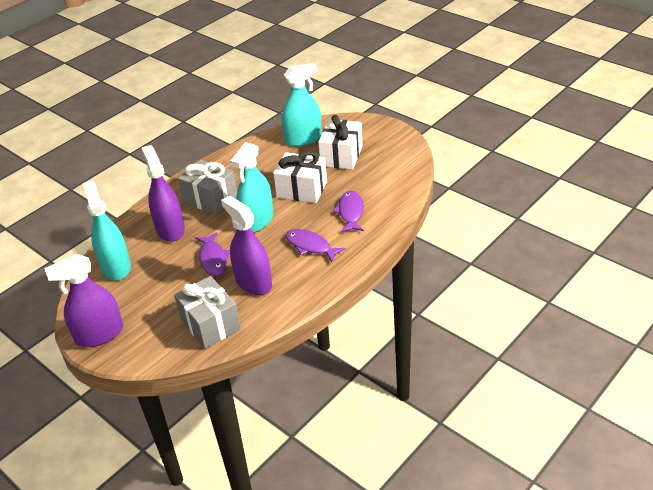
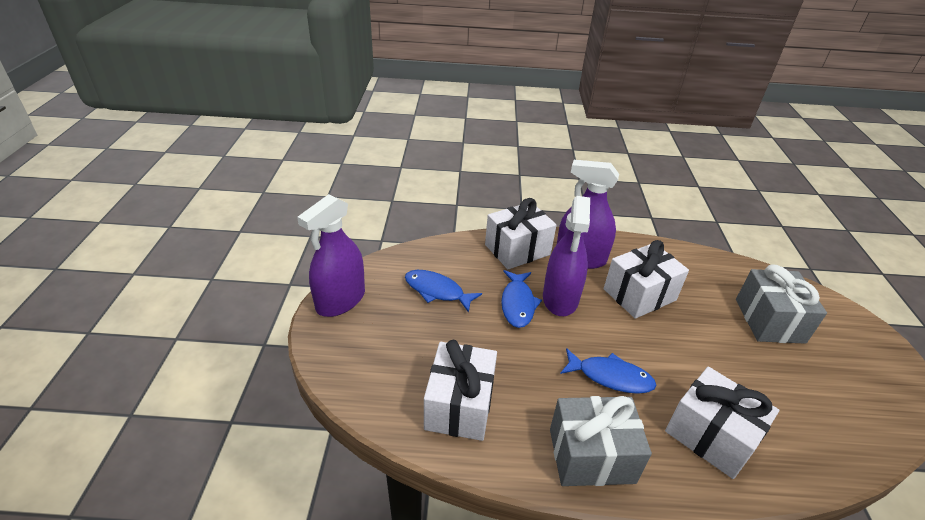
blue fish: 0 -> 3
purple fish: 3 -> 0
turquoise spray bottle: 3 -> 0
white gift: 2 -> 4

